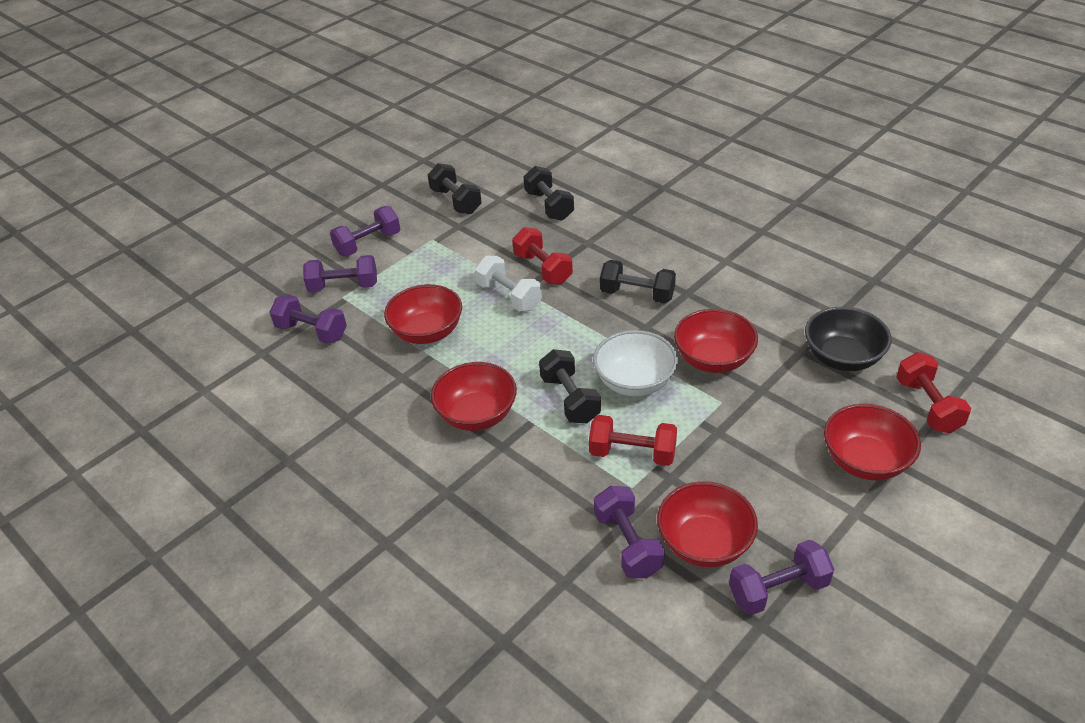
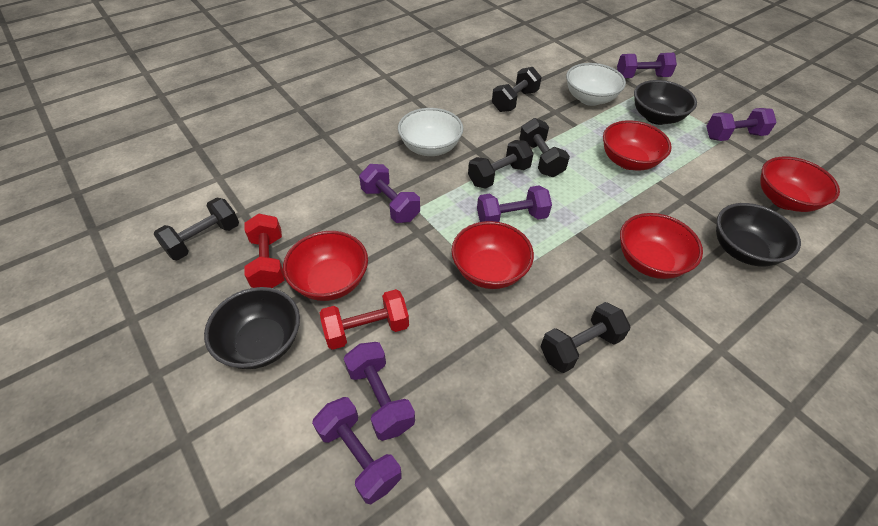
black bowl: 1 -> 3
black dumbbell: 4 -> 5
purple dumbbell: 5 -> 6
red dumbbell: 3 -> 2
white bowl: 1 -> 2
white dumbbell: 1 -> 0

